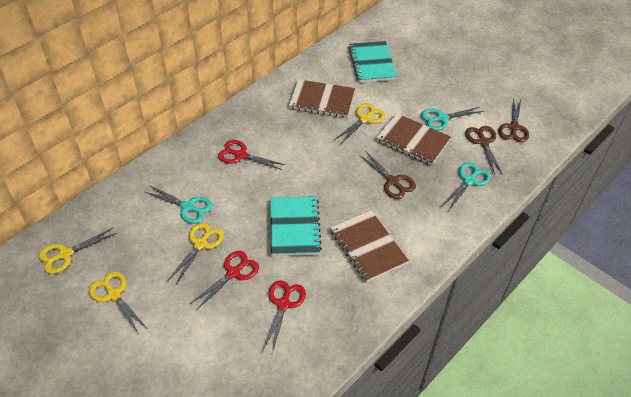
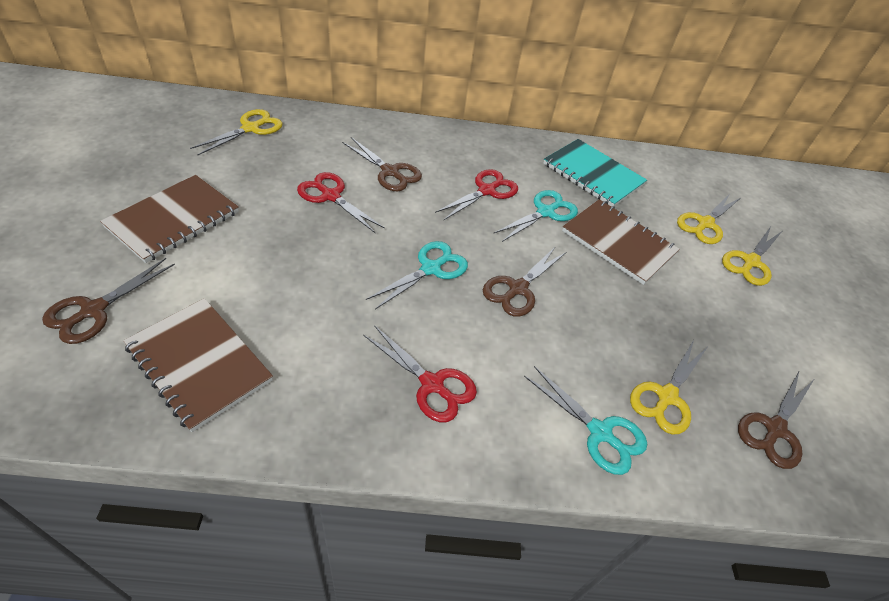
brown scissors: 3 -> 4
turquoise notebook: 2 -> 1

